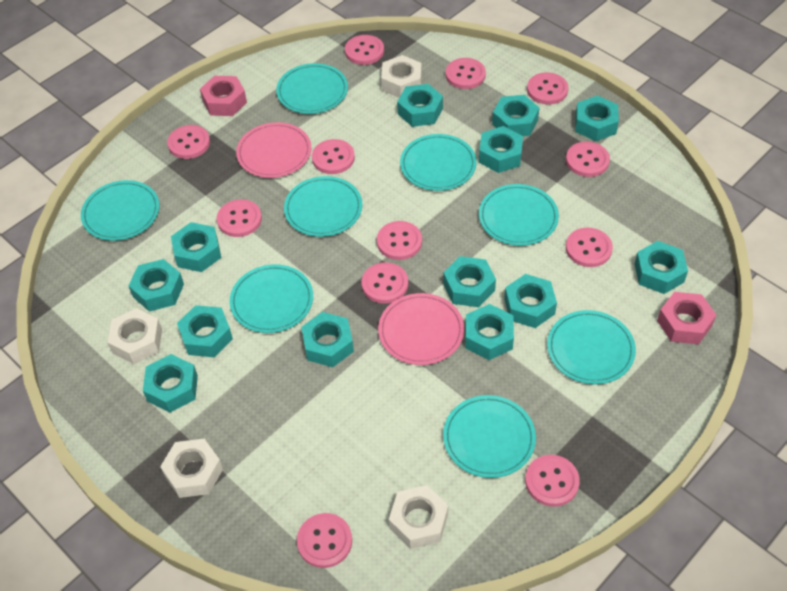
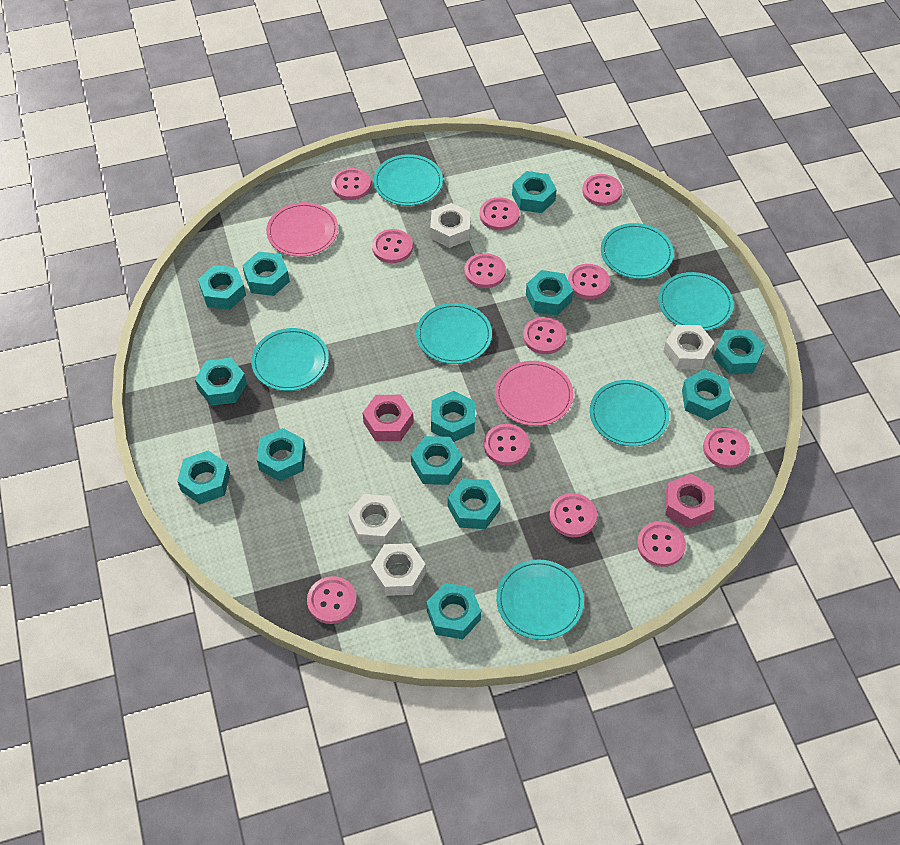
turquoise plate: 8 -> 7

